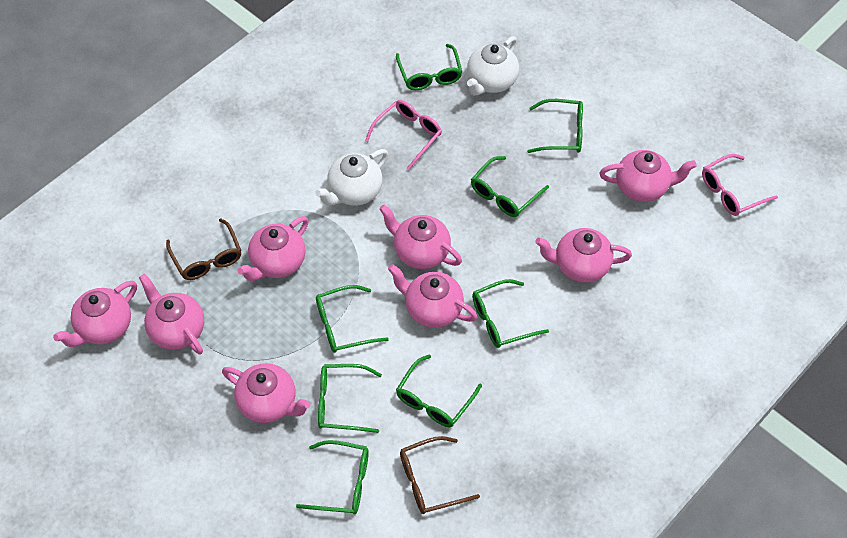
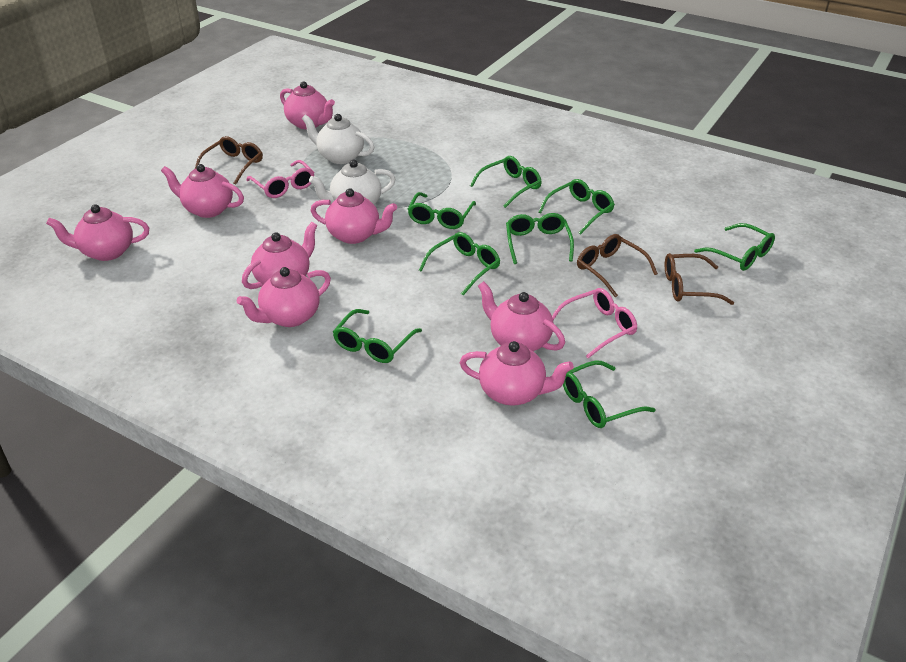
brown glasses: 2 -> 3

